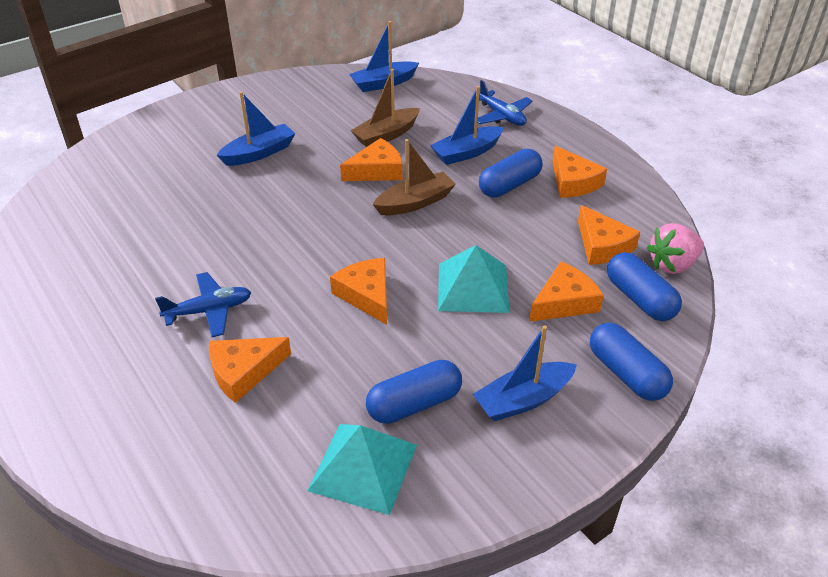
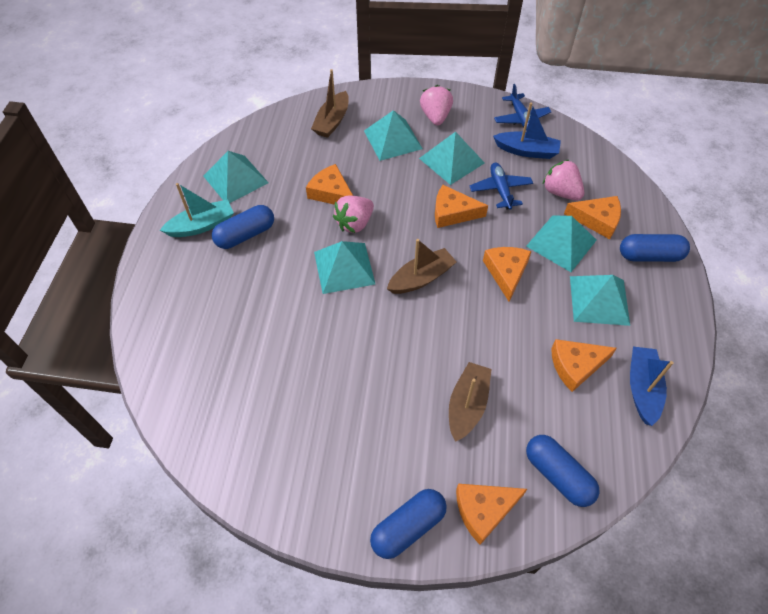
blue boat: 4 -> 2
brown boat: 2 -> 3
pink strawberry: 1 -> 3
turquoise boat: 0 -> 1
turquoise pyramid: 2 -> 6

